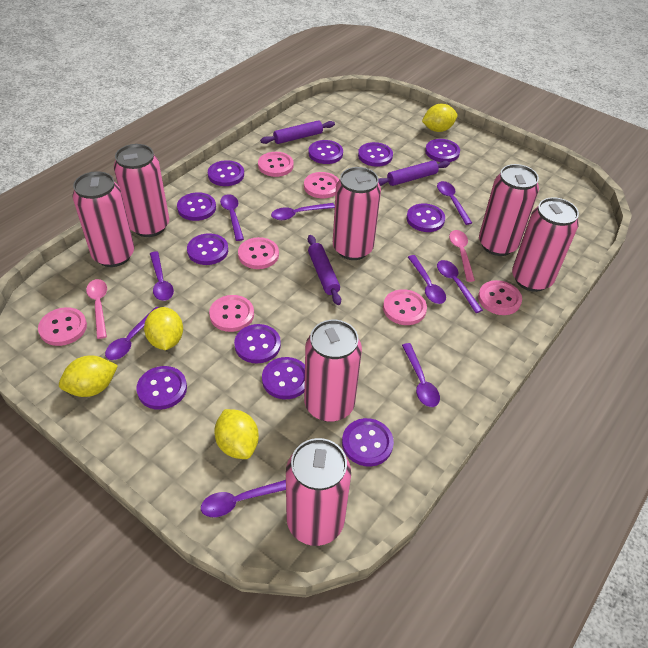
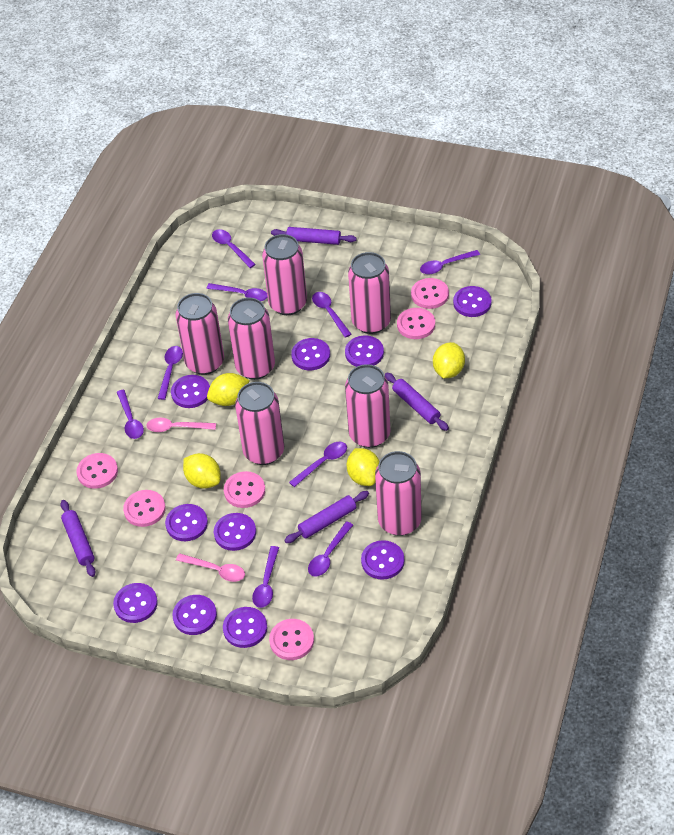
pink button: 7 -> 6
purple button: 11 -> 10
purple rolling pin: 3 -> 4

